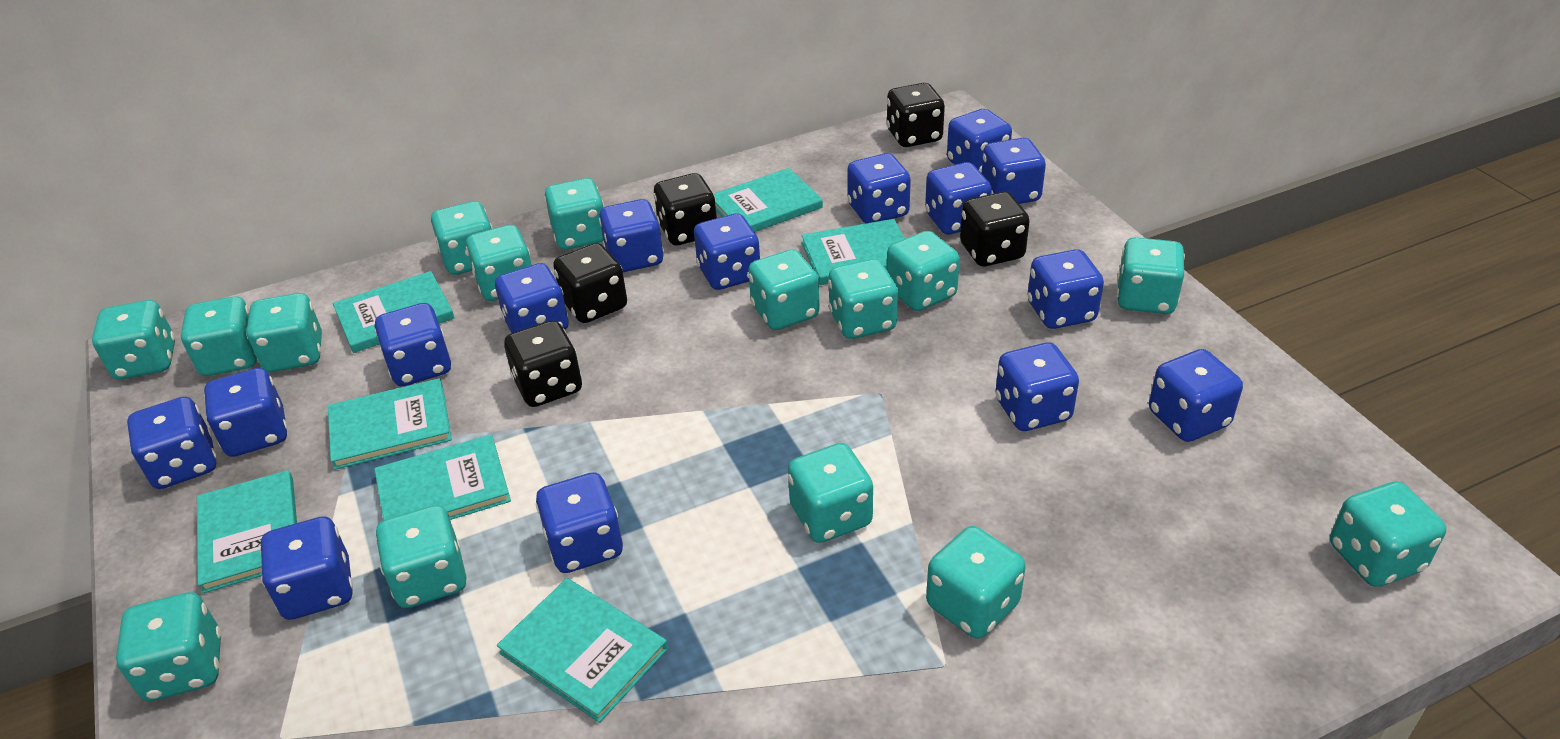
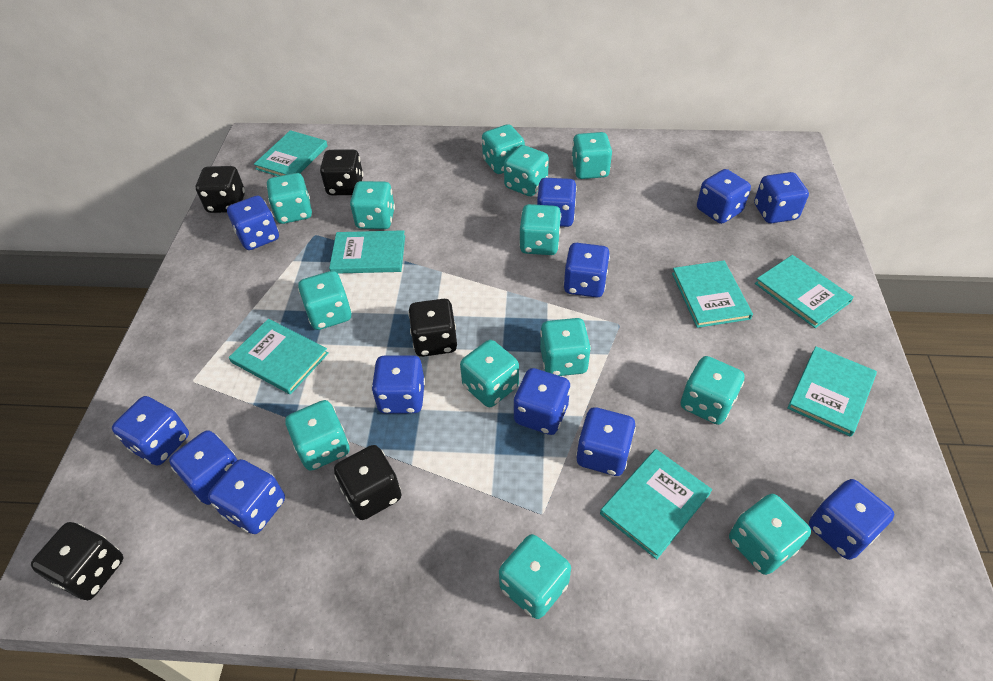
blue dice: 15 -> 12
turquoise dice: 15 -> 13

